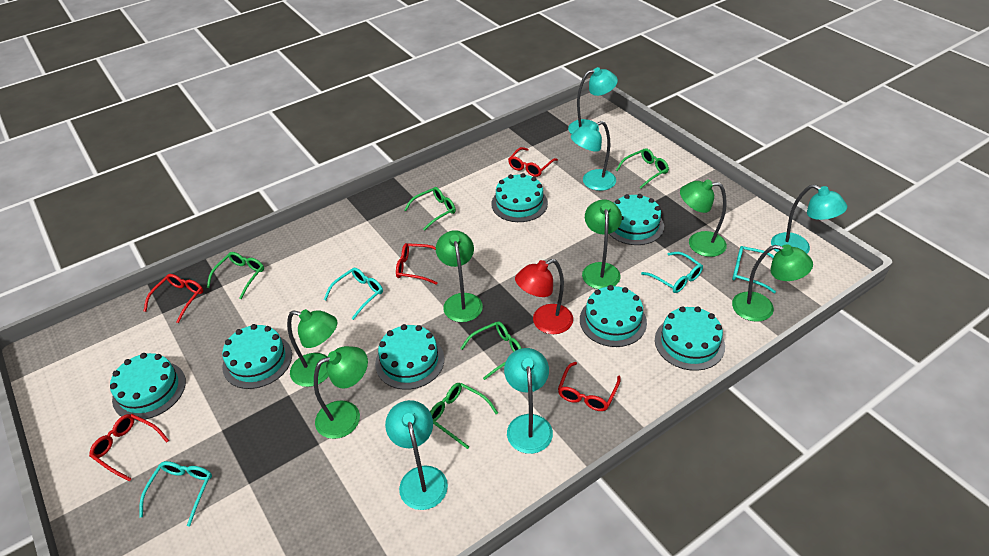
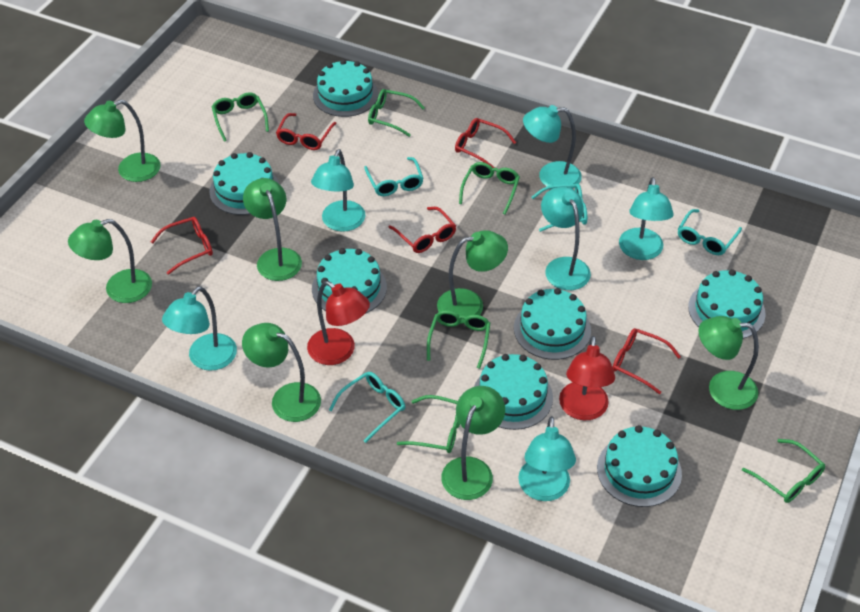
green glasses: 5 -> 6
green lamp: 6 -> 7
red lamp: 1 -> 2
turquoise lamp: 5 -> 6

